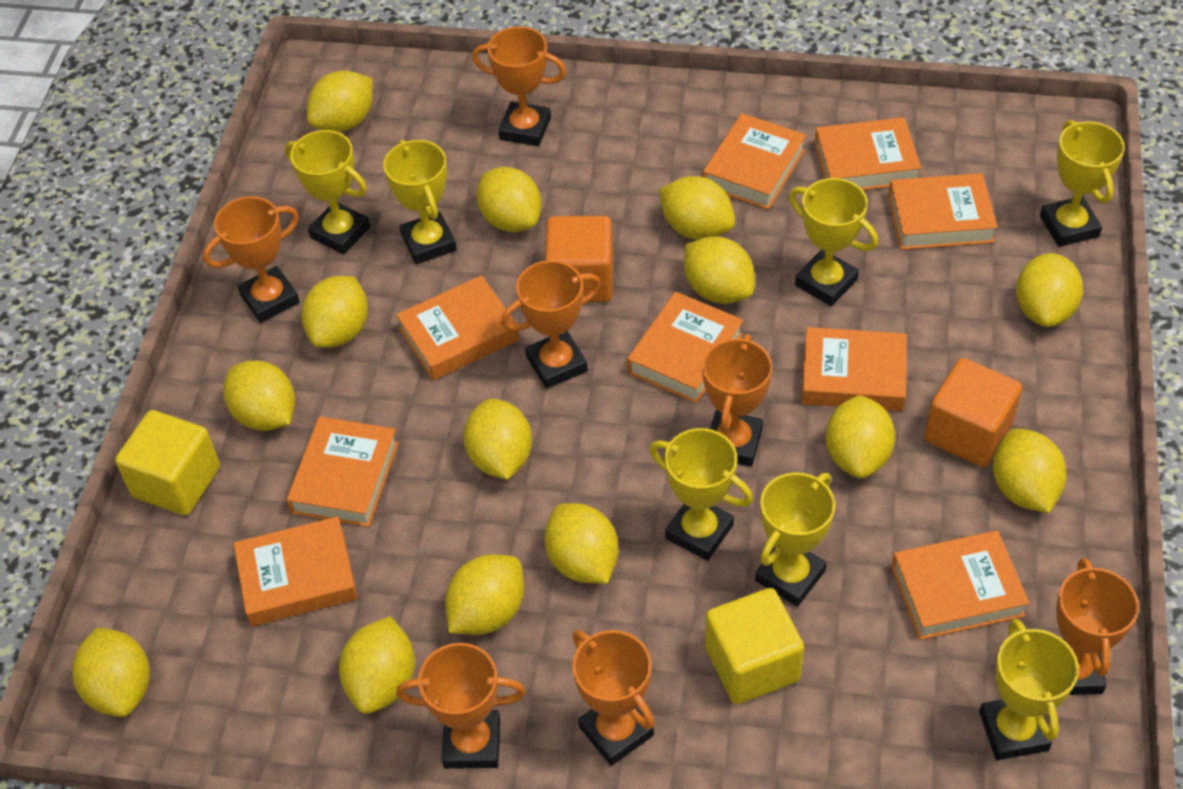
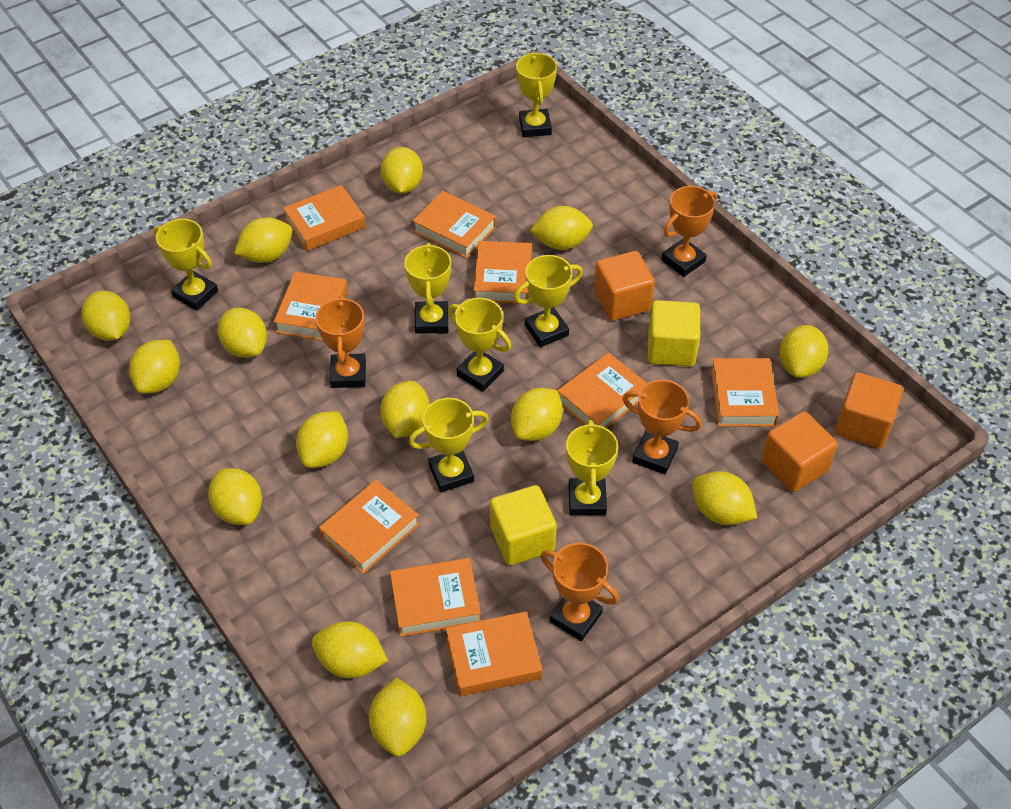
orange cube: 2 -> 3
orange trophy: 7 -> 4

